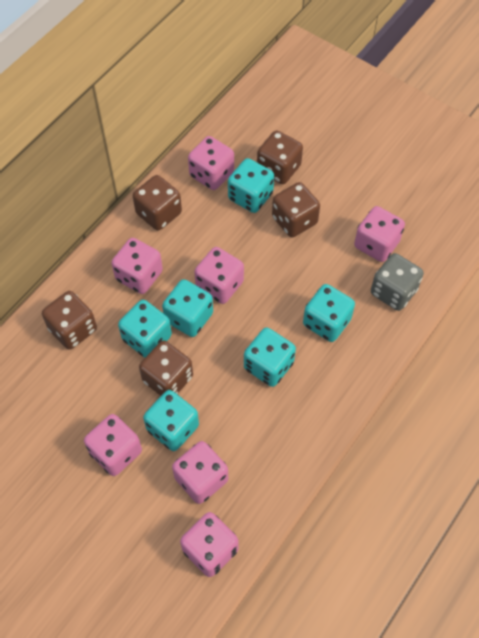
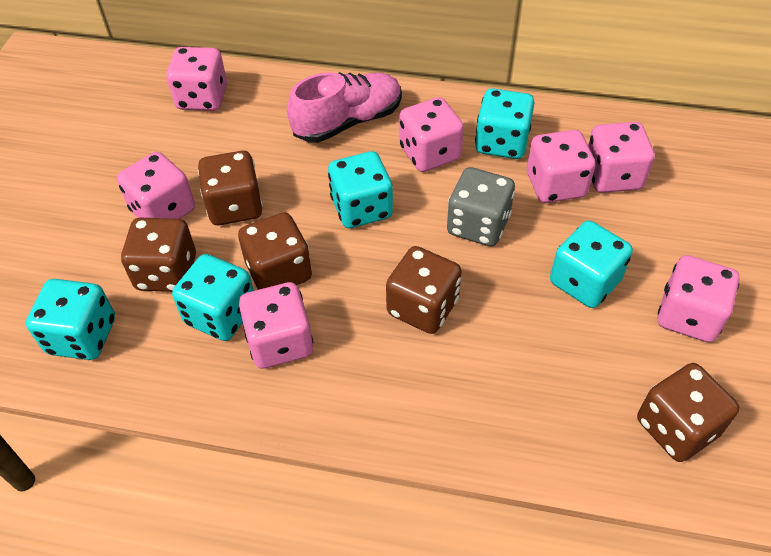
pink shoe: 0 -> 1
turquoise dice: 6 -> 5

